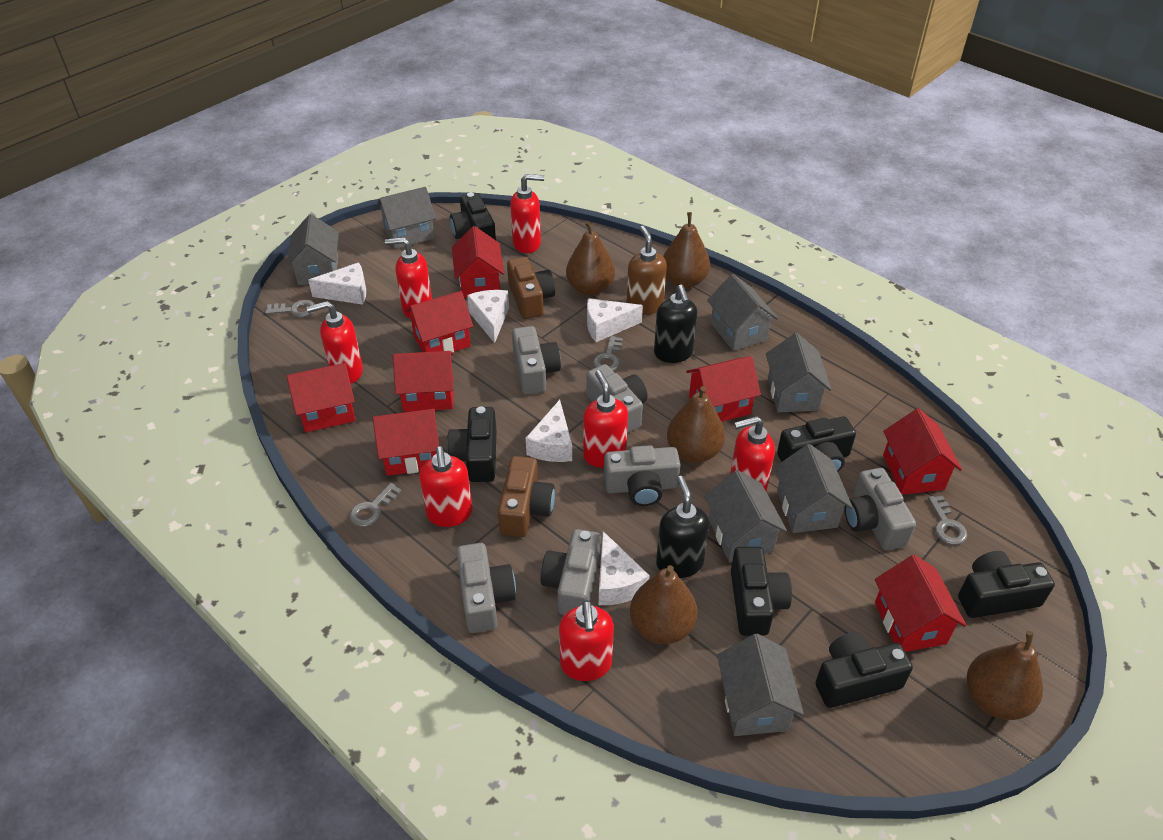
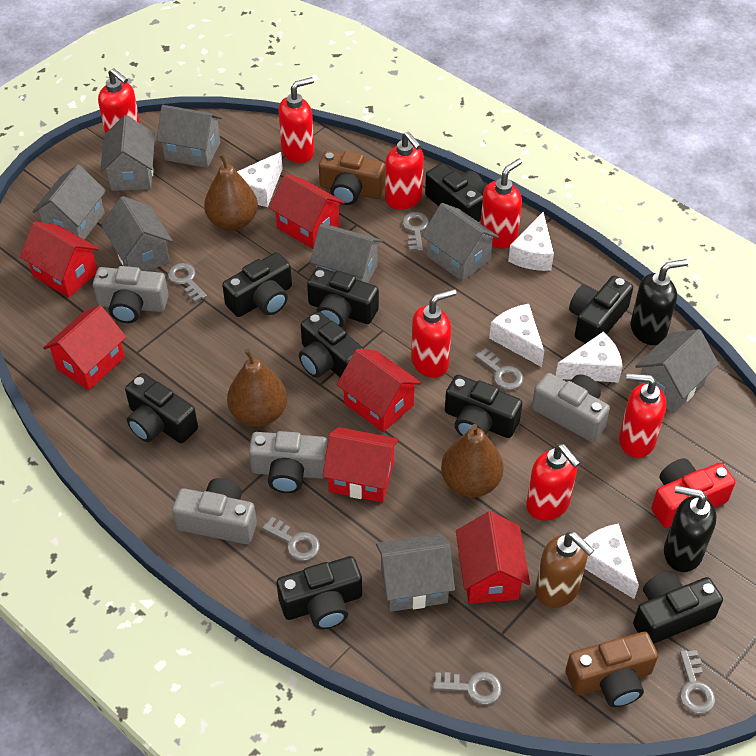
black camera: 6 -> 9
brown pear: 5 -> 3
grey camera: 6 -> 4
grey house: 7 -> 8
grey key: 4 -> 6
red camera: 0 -> 1
red house: 8 -> 6

